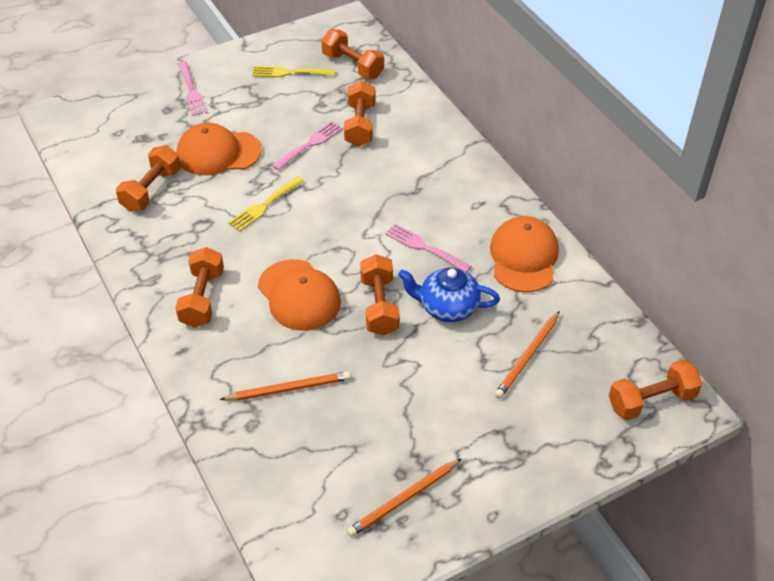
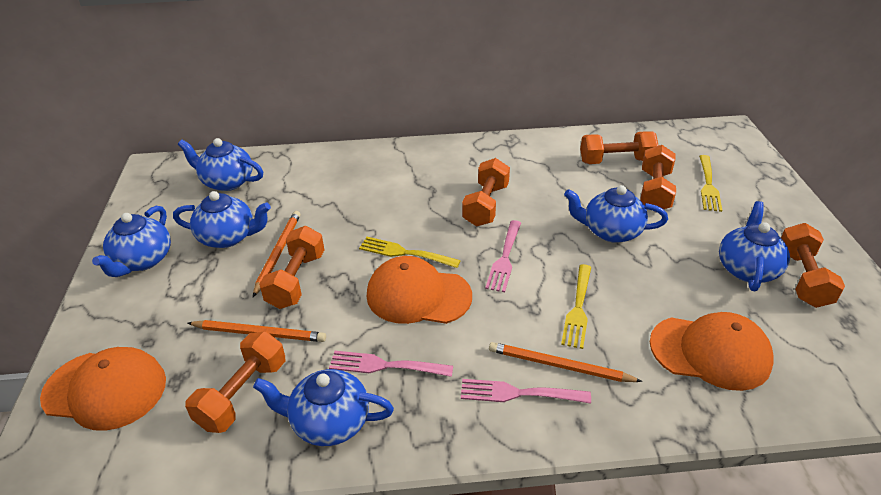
blue teapot: 1 -> 6
yellow fork: 2 -> 3

